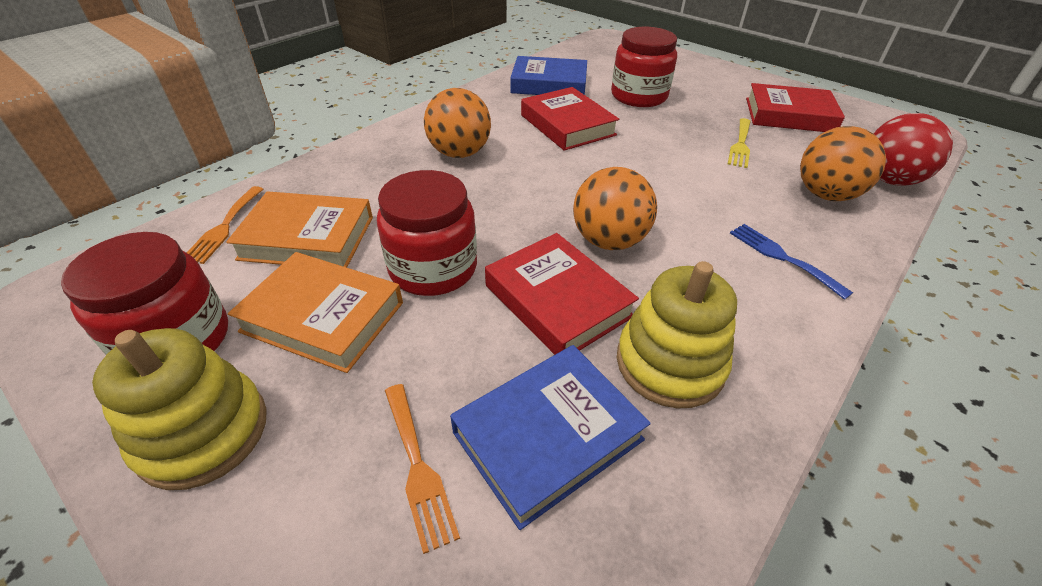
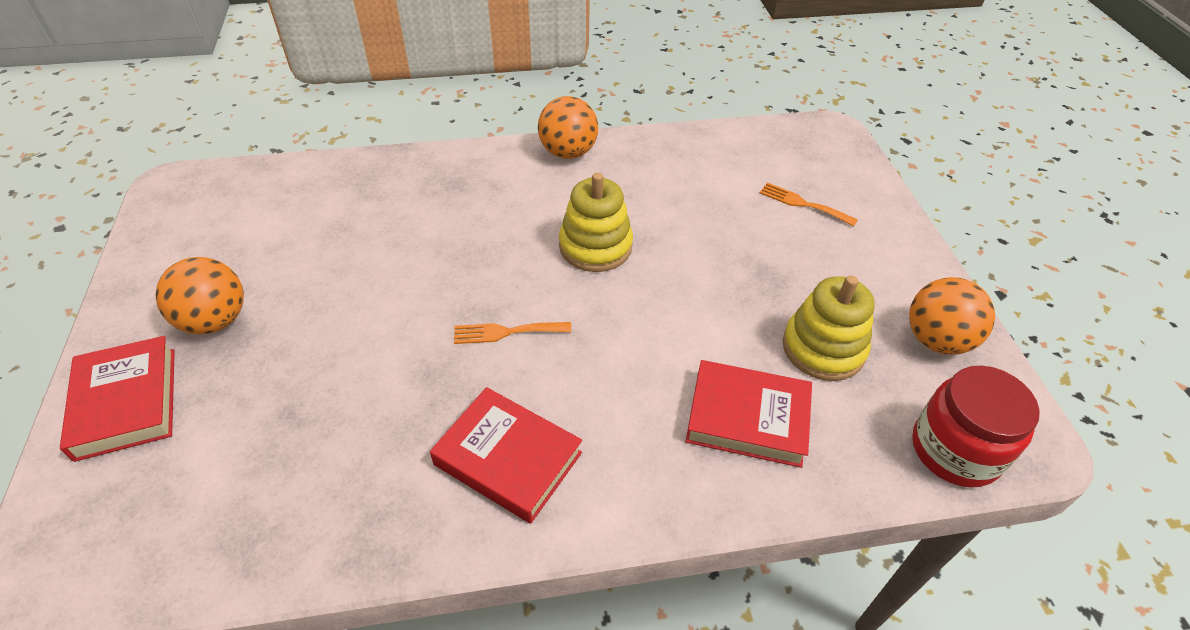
blue book: 2 -> 0
blue fork: 1 -> 0
orange book: 2 -> 0
red ball: 1 -> 0
red jar: 3 -> 1
yellow fork: 1 -> 0

